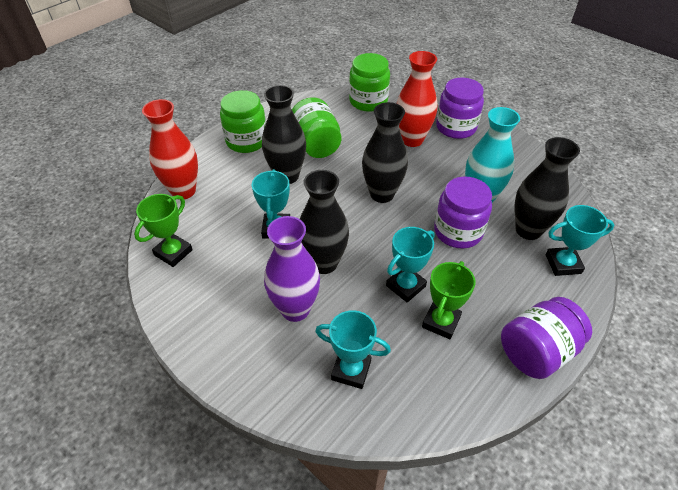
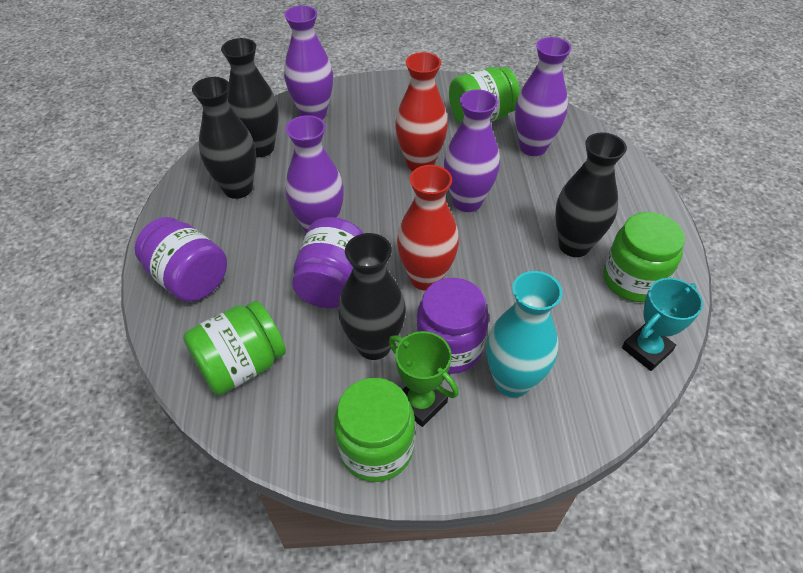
green jar: 3 -> 4
green trophy: 2 -> 1
purple vase: 1 -> 4
turquoise trophy: 4 -> 1

